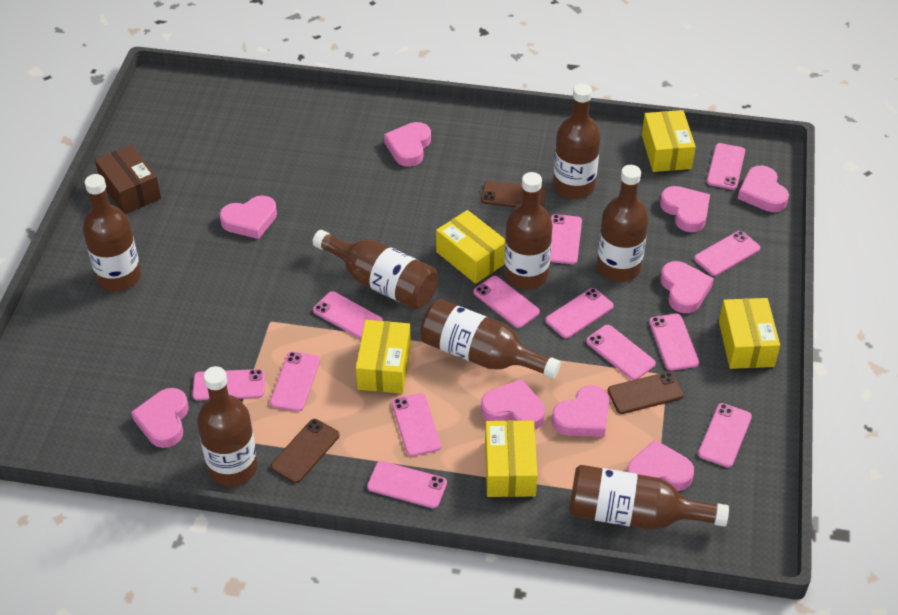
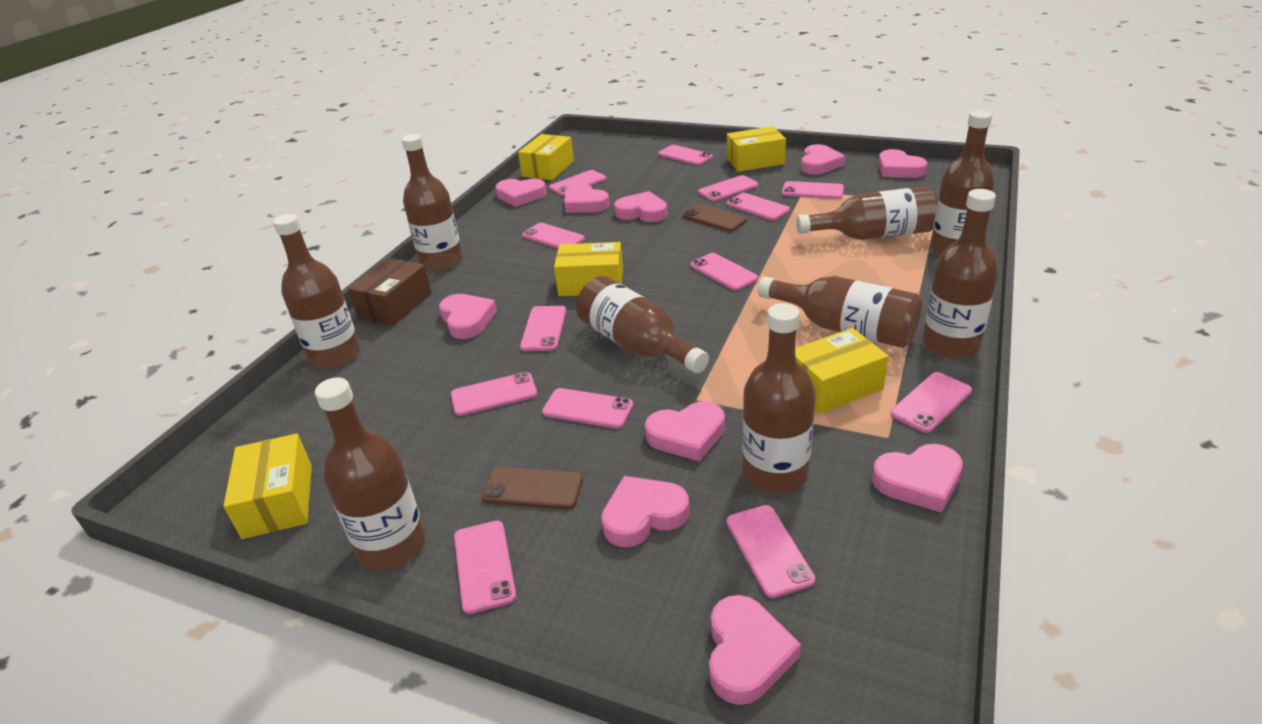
brown bottle: 8 -> 9
brown phone: 3 -> 2
pink heart: 9 -> 10

